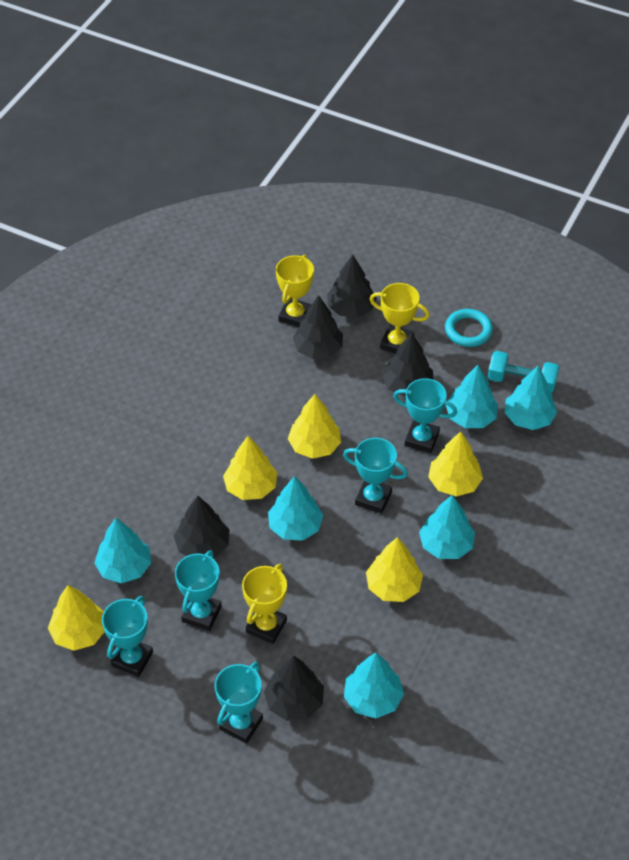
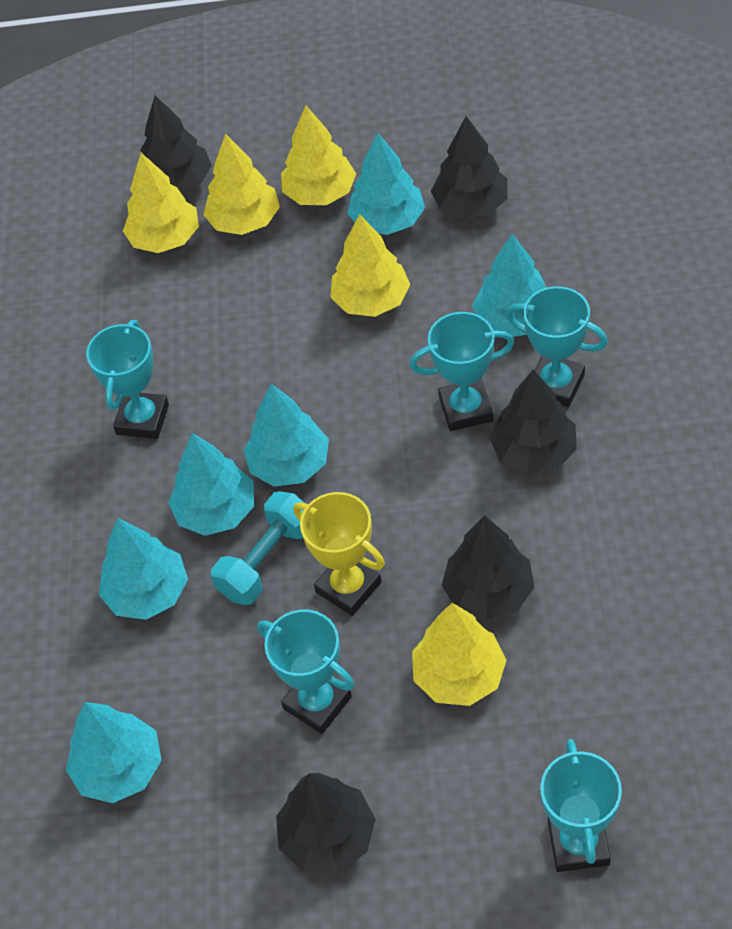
turquoise ring: 1 -> 0
yellow trophy: 3 -> 1

